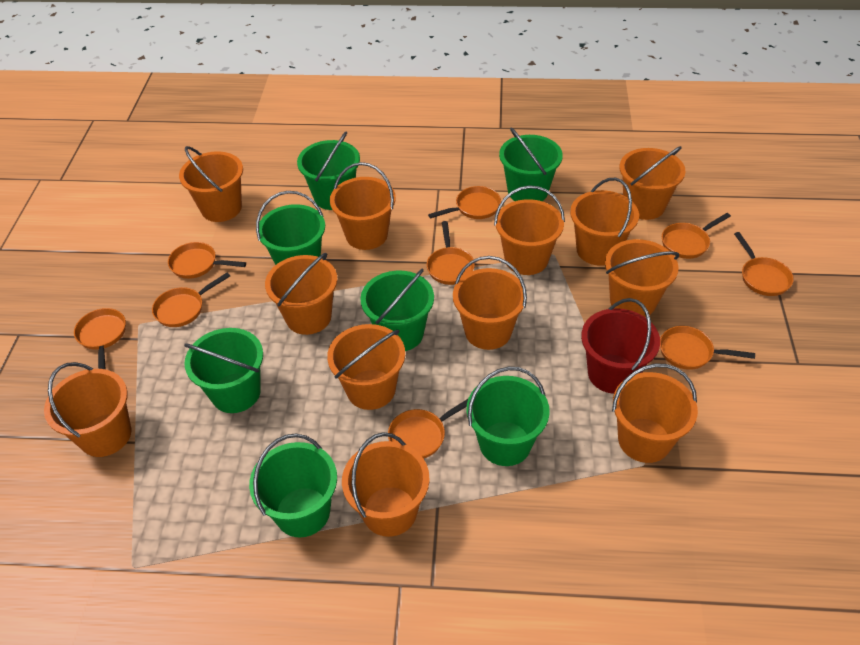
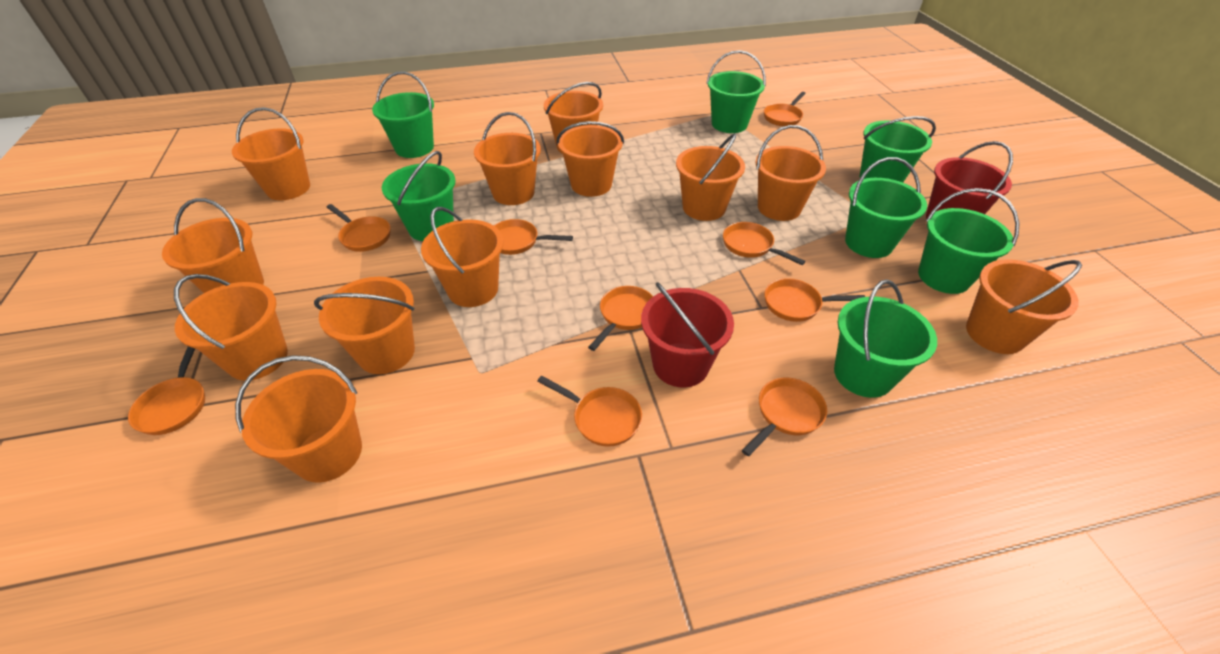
red bucket: 1 -> 2

